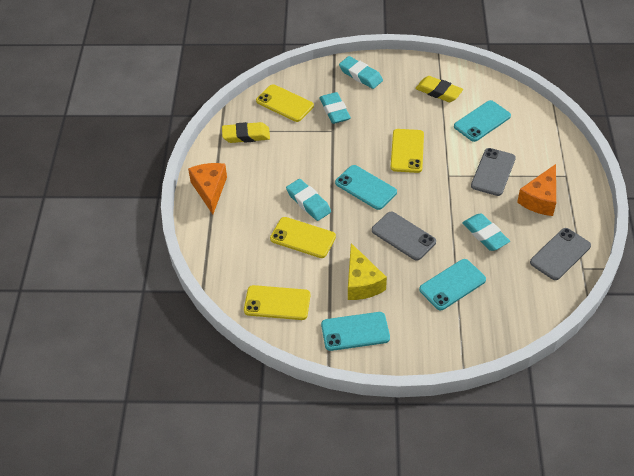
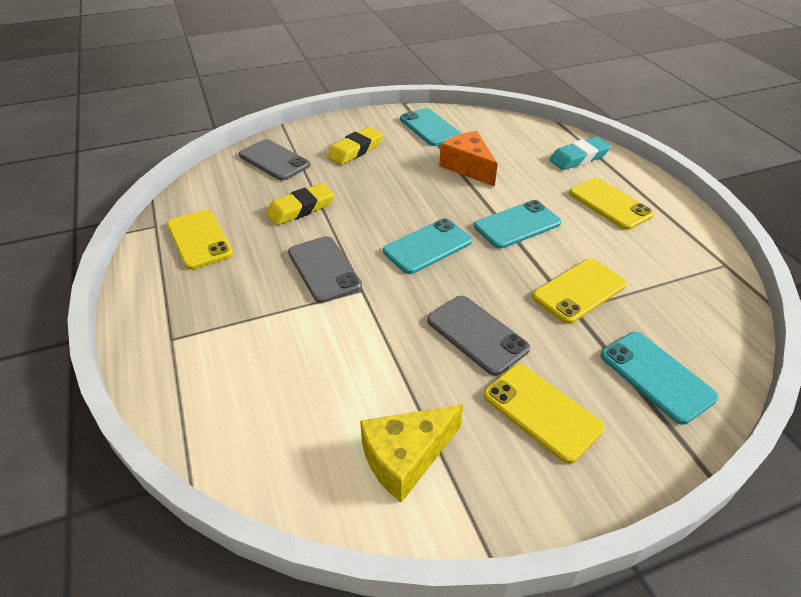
orange cheese: 2 -> 1
turquoise eraser: 4 -> 1

